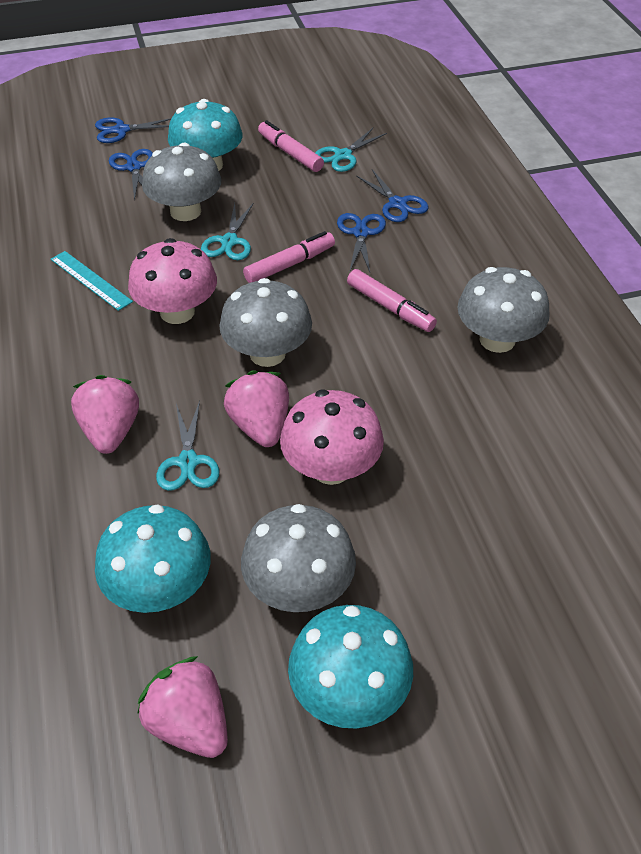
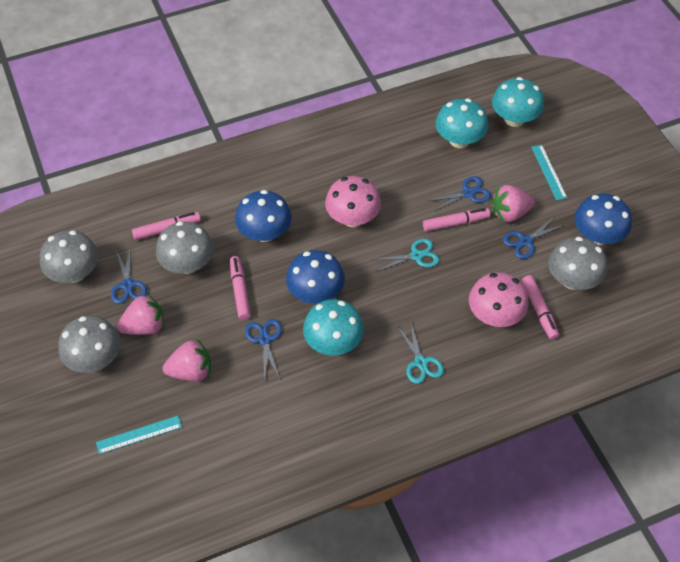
blue mushroom: 0 -> 3
pink marker: 3 -> 4
turquoise ruler: 1 -> 2
turquoise scissors: 3 -> 2

